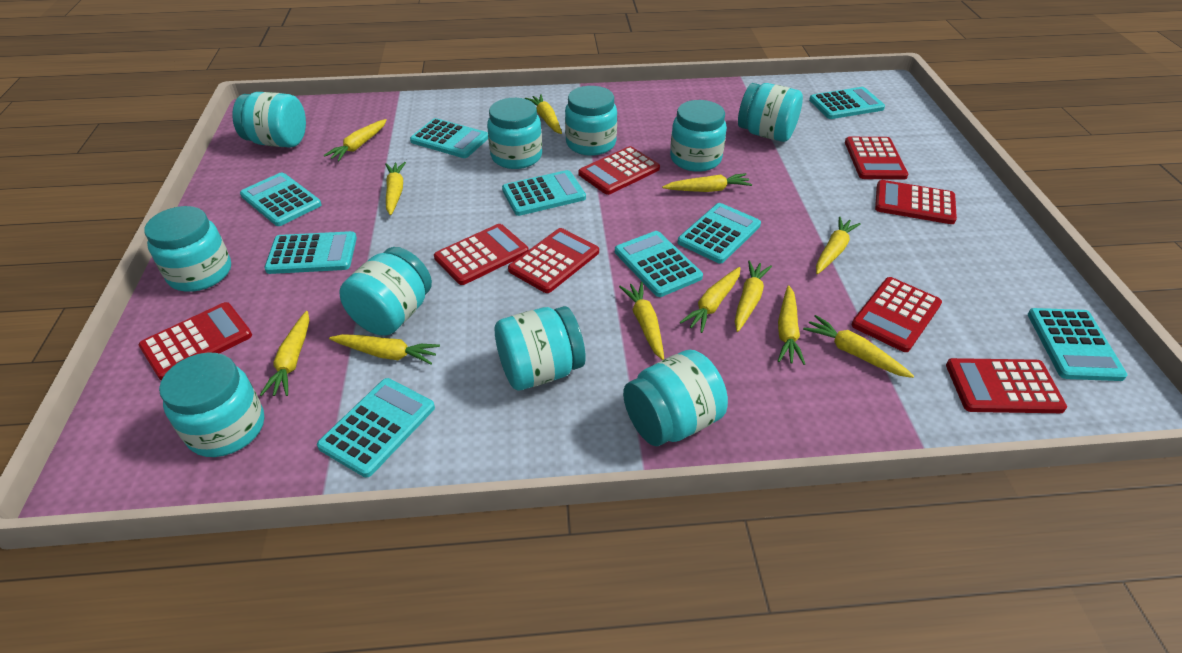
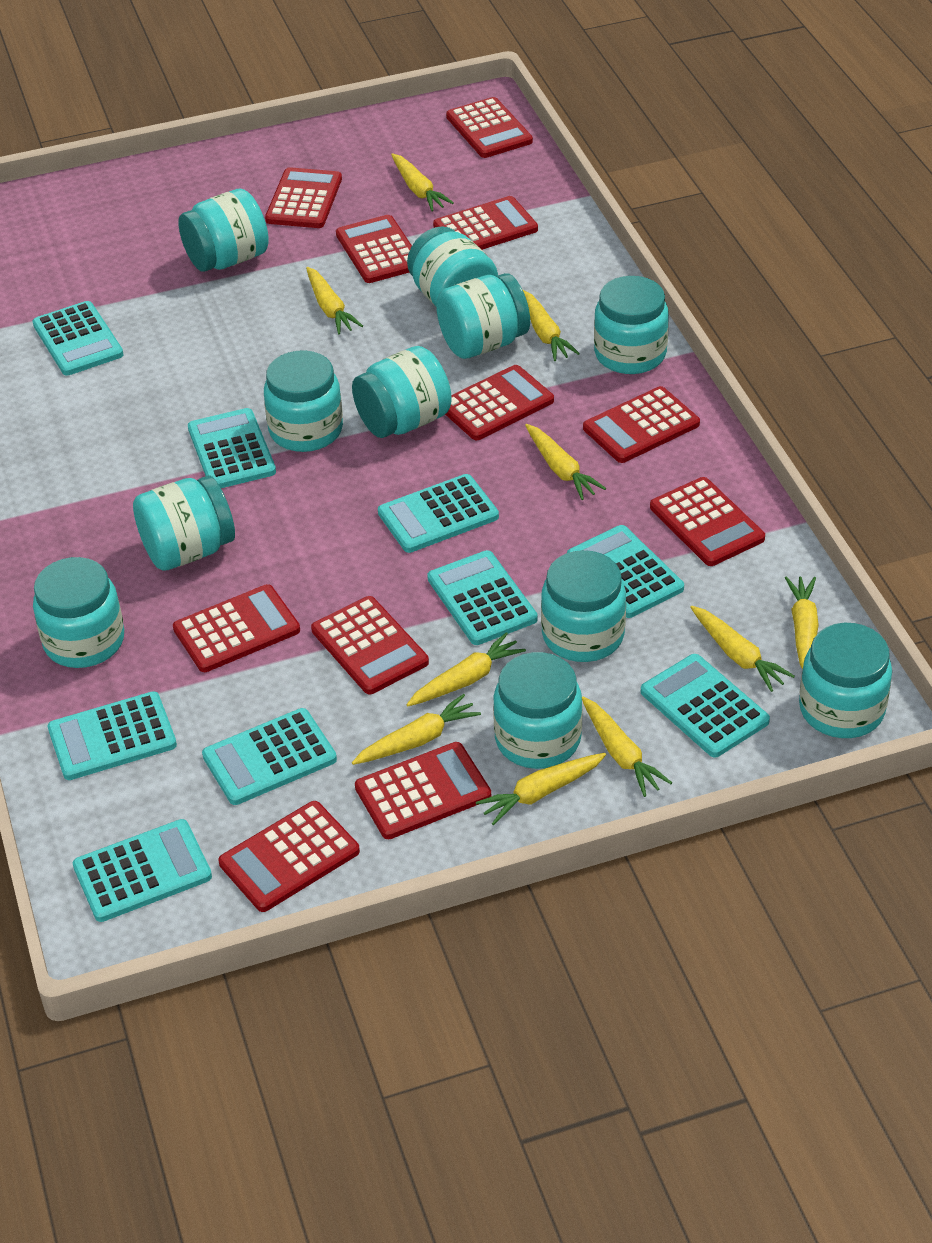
red calculator: 8 -> 11
turquoise jar: 10 -> 11
yellow carrot: 12 -> 10

